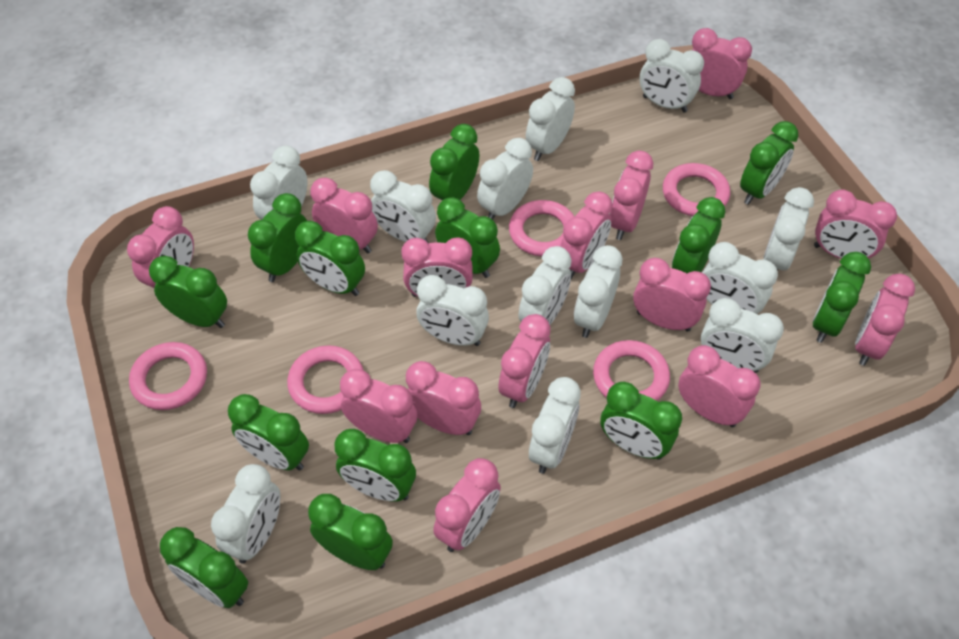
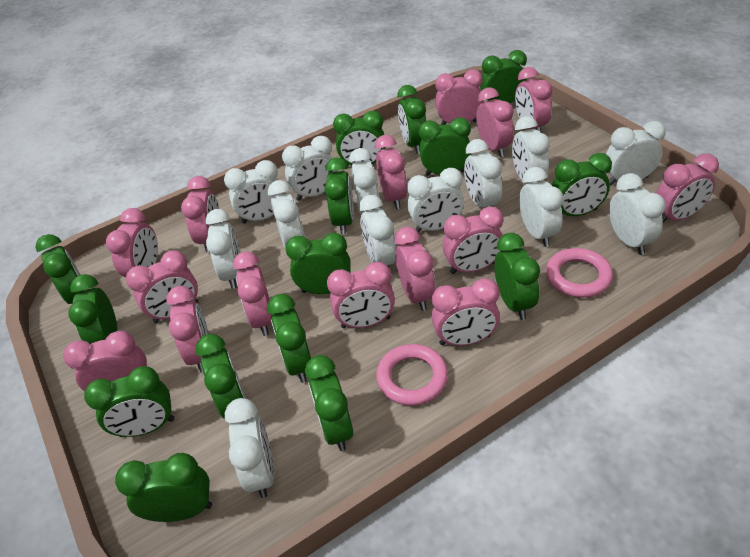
green clock: 13 -> 15
pink clock: 14 -> 15
pink ring: 5 -> 2

